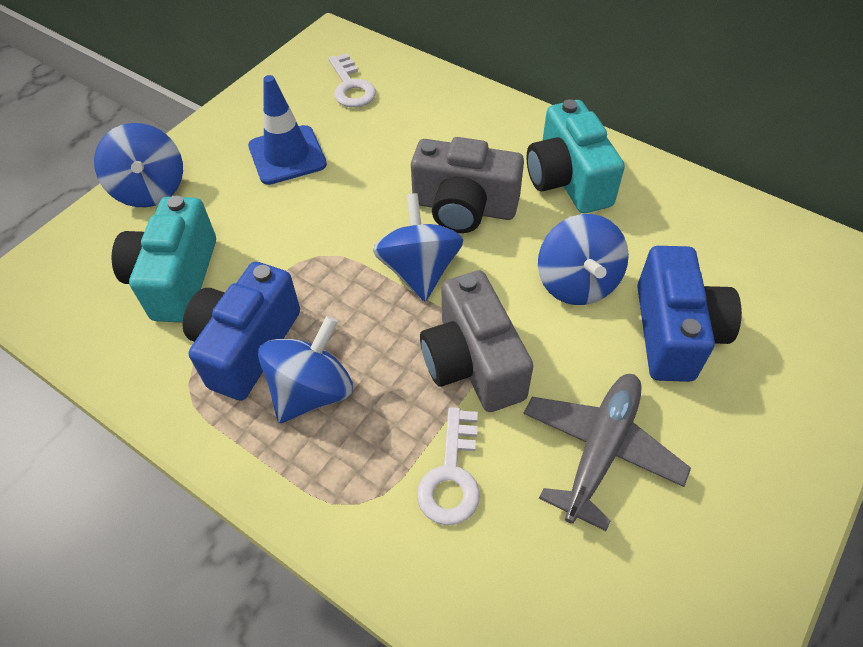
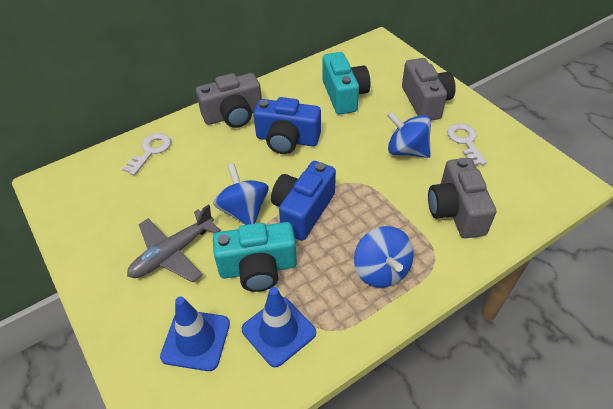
blue spinning top: 4 -> 3
blue traffic cone: 1 -> 2
grey camera: 2 -> 3

